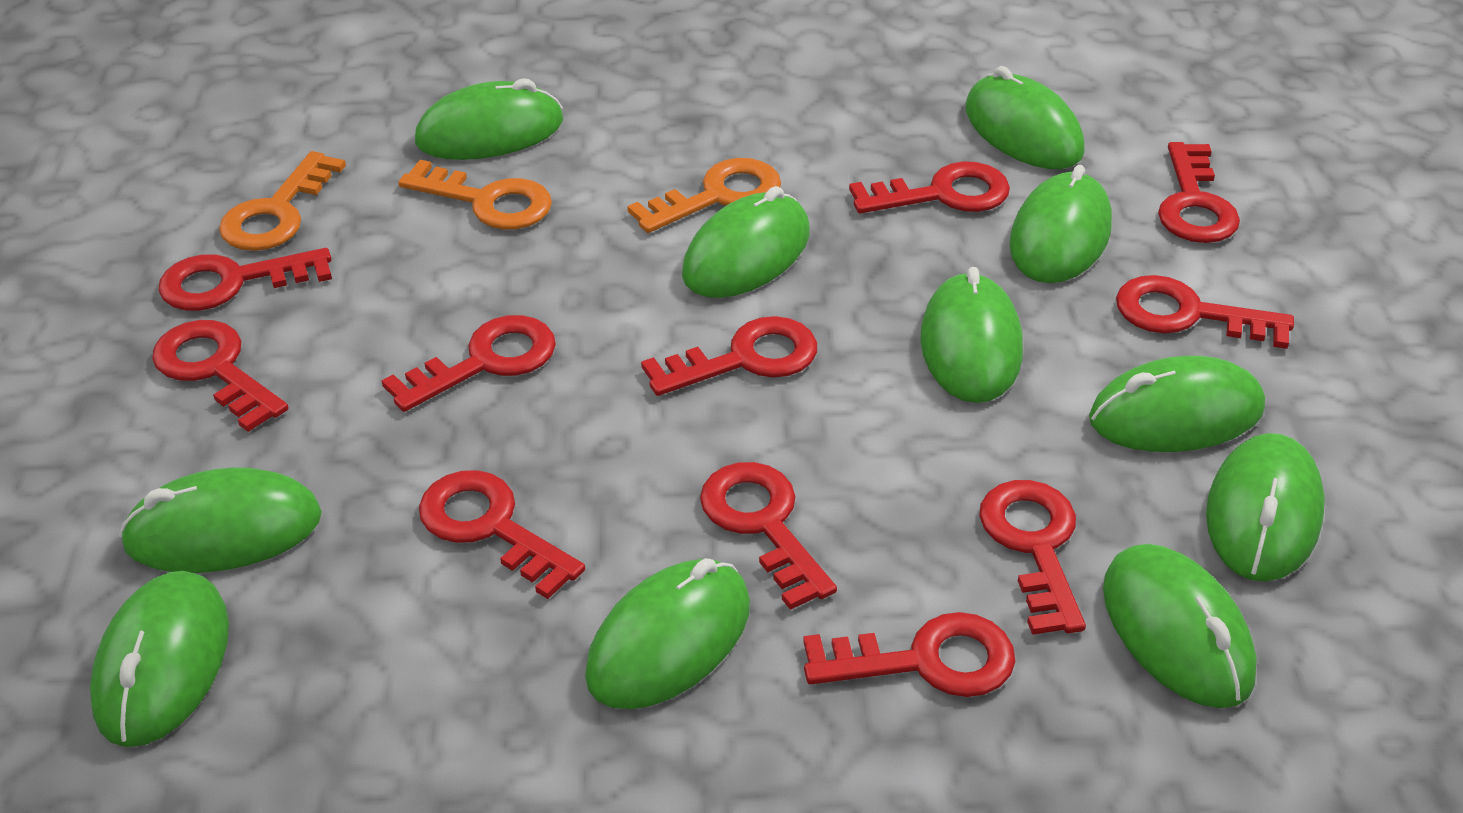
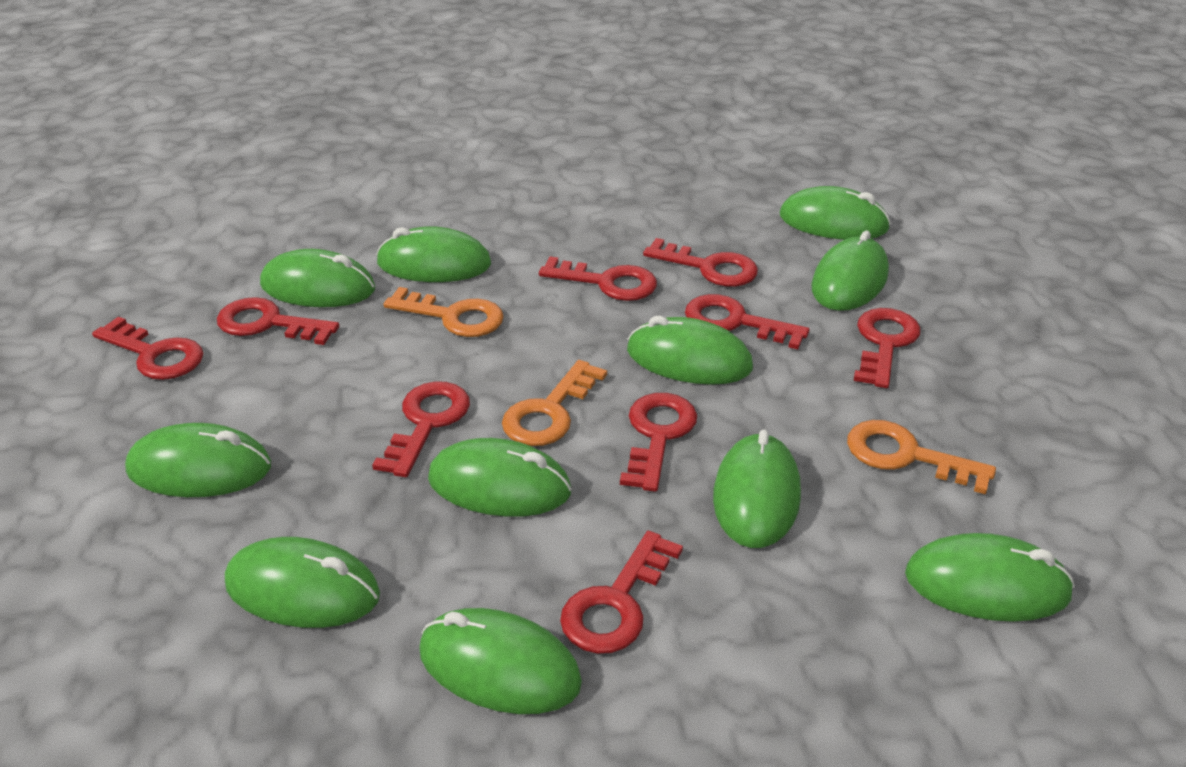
red key: 11 -> 9

